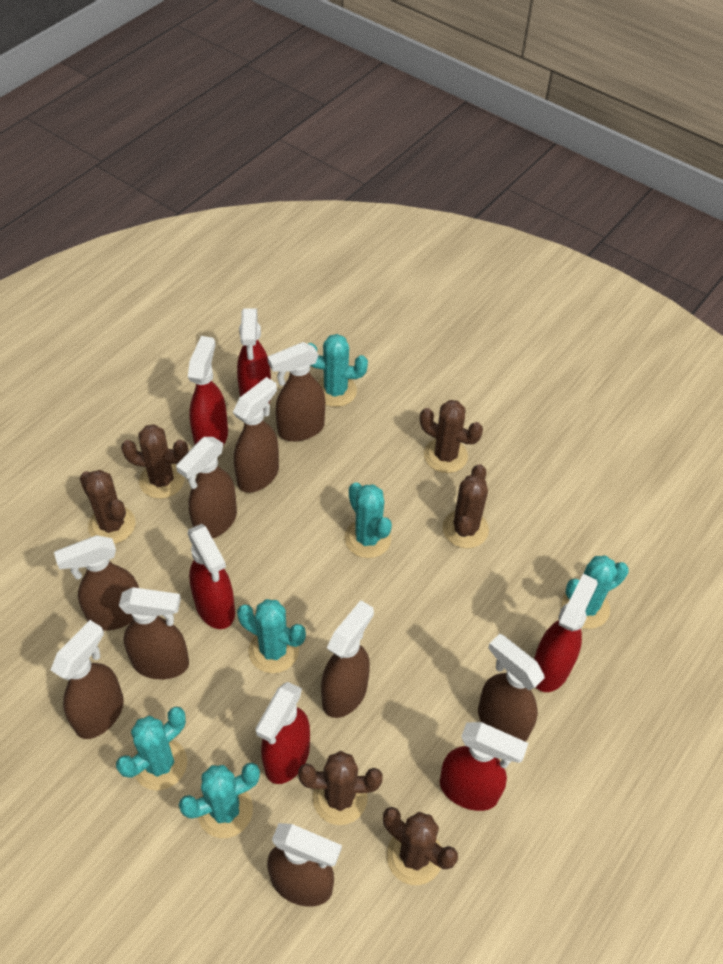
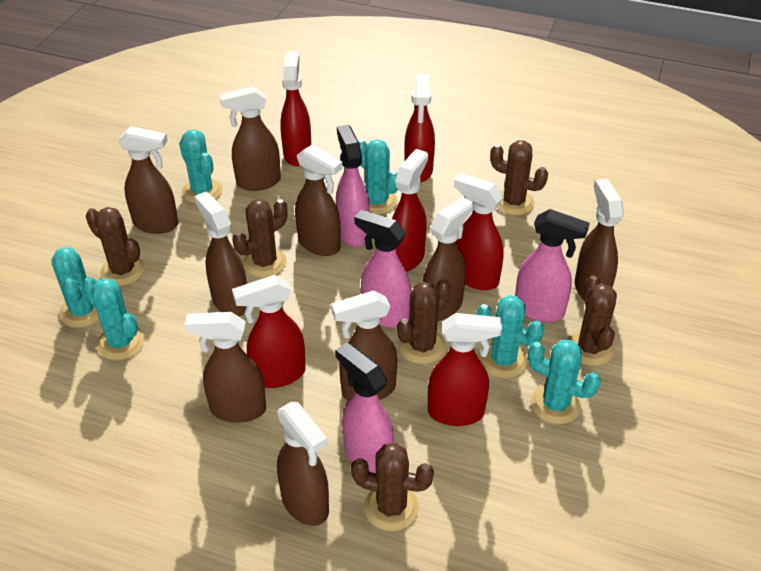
pink spray bottle: 0 -> 4

